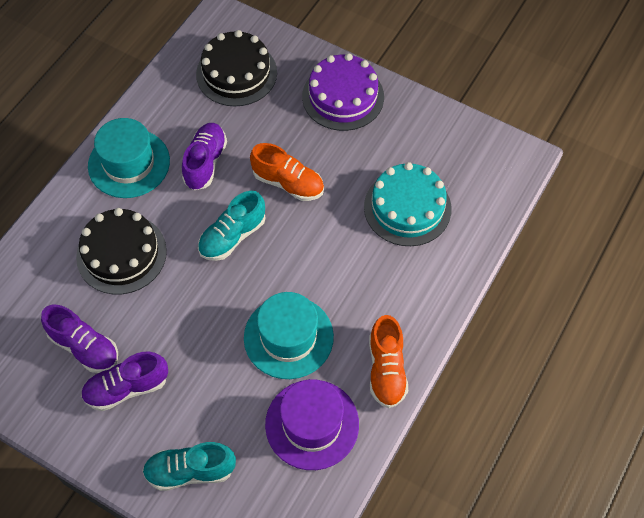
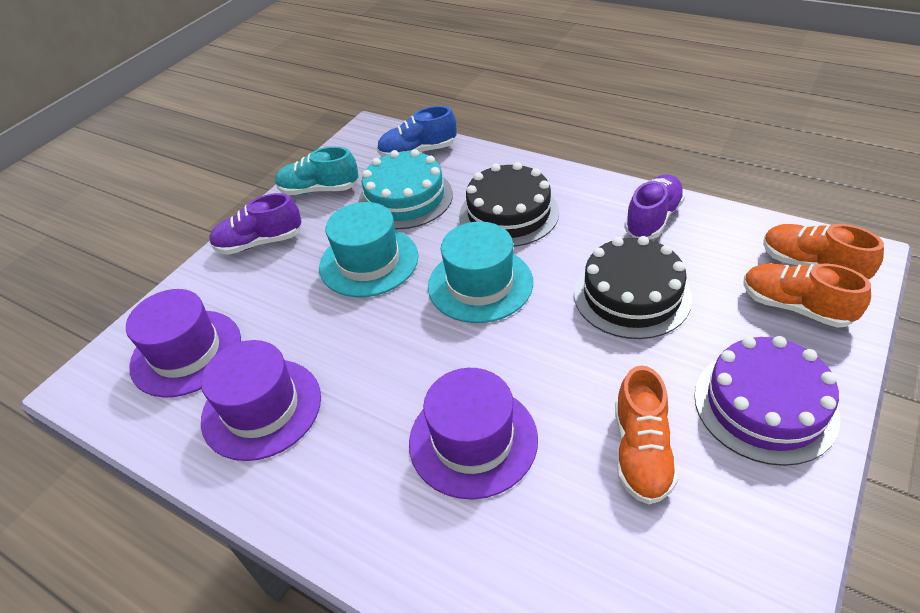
blue shoe: 0 -> 1
orange shoe: 2 -> 3
purple hat: 1 -> 3
purple shoe: 3 -> 2
turquoise shoe: 2 -> 1

